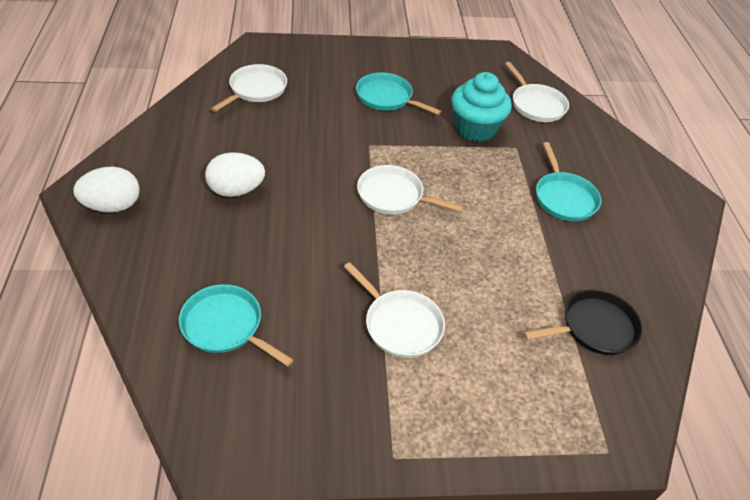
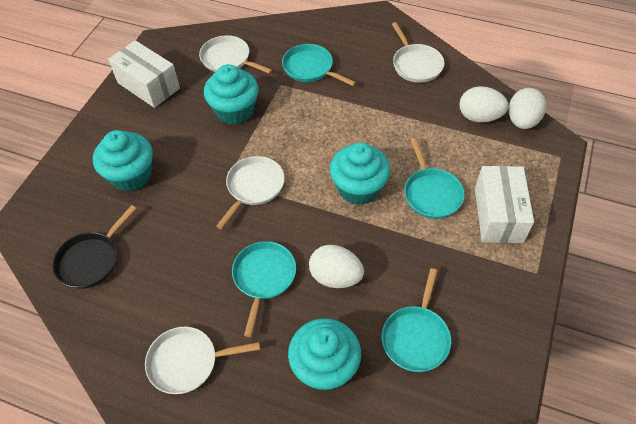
turquoise cupcake: 1 -> 4
turquoise pan: 3 -> 4
white box: 0 -> 2
white egg: 2 -> 3

